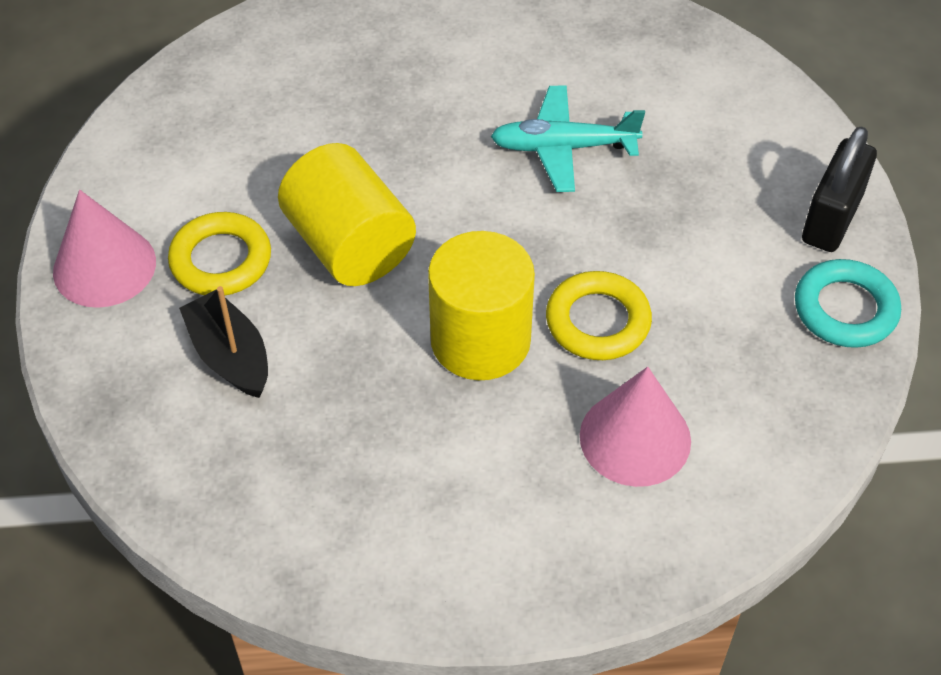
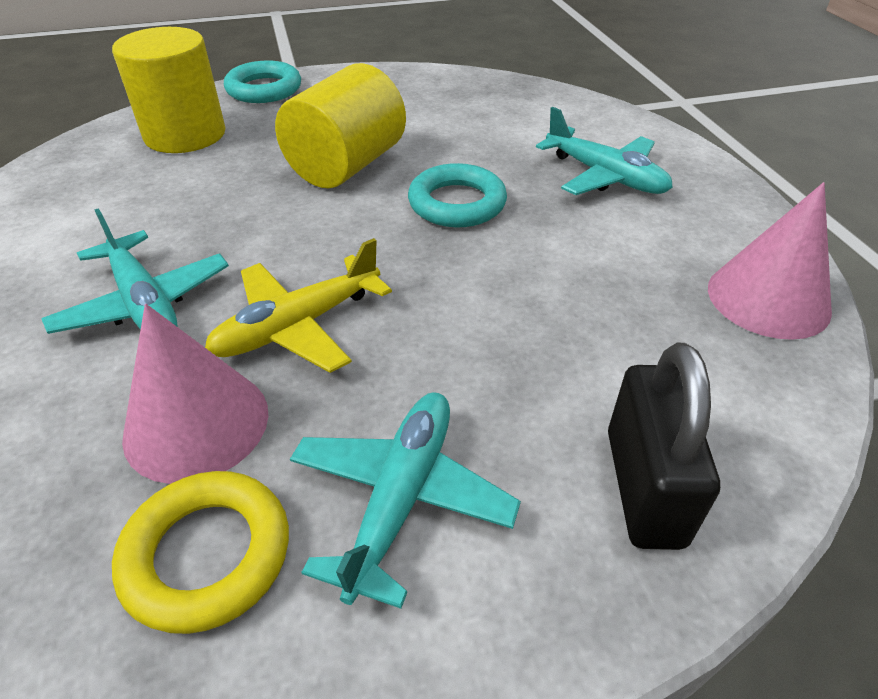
black boat: 1 -> 0
turquoise plane: 1 -> 3
turquoise ring: 1 -> 2
yellow plane: 0 -> 1
yellow ring: 2 -> 1

